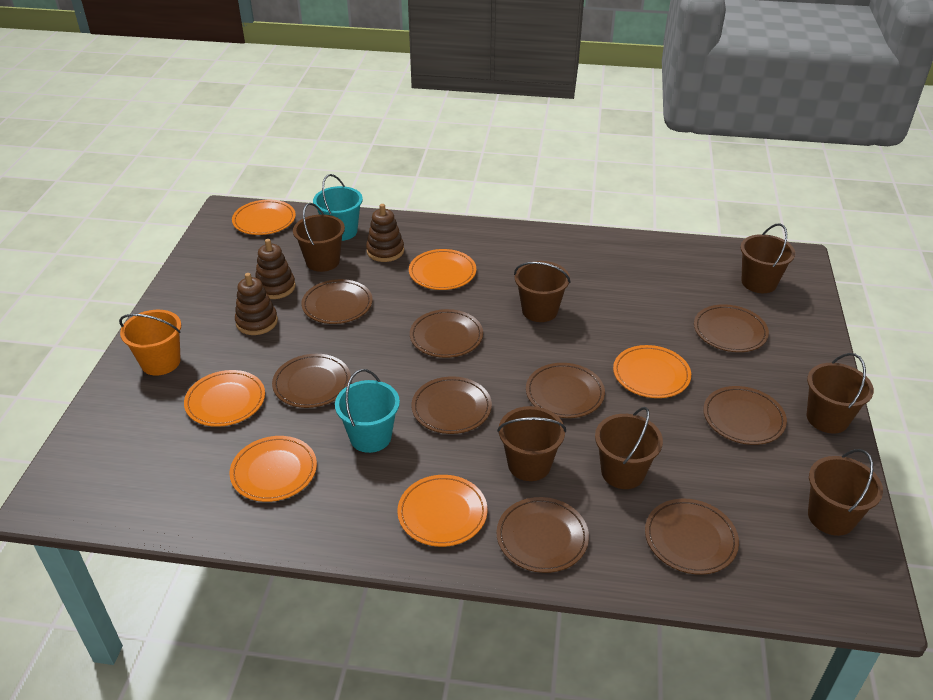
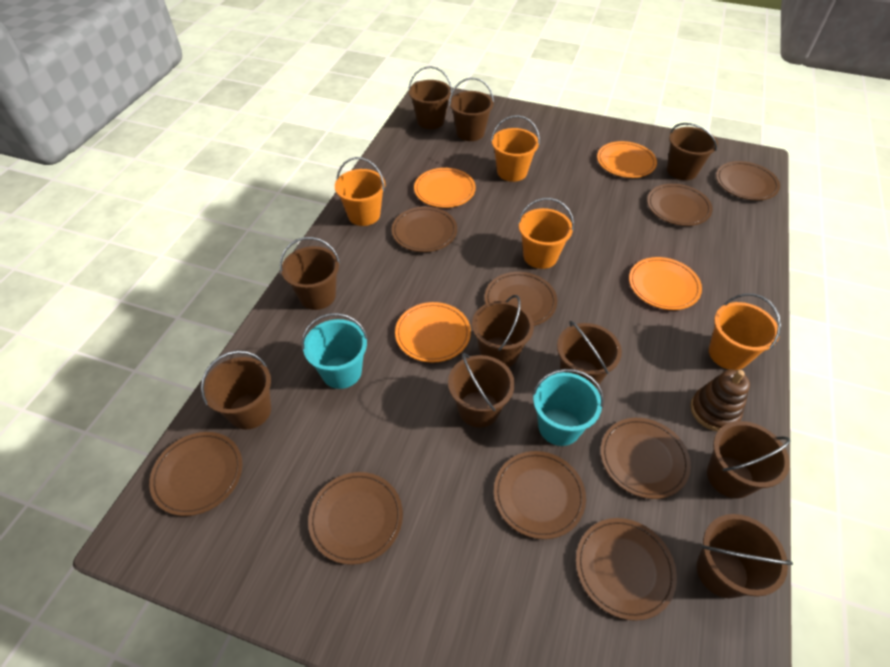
brown bucket: 7 -> 10
brown stacking toy: 3 -> 1
orange bucket: 1 -> 4
orange plate: 6 -> 4

